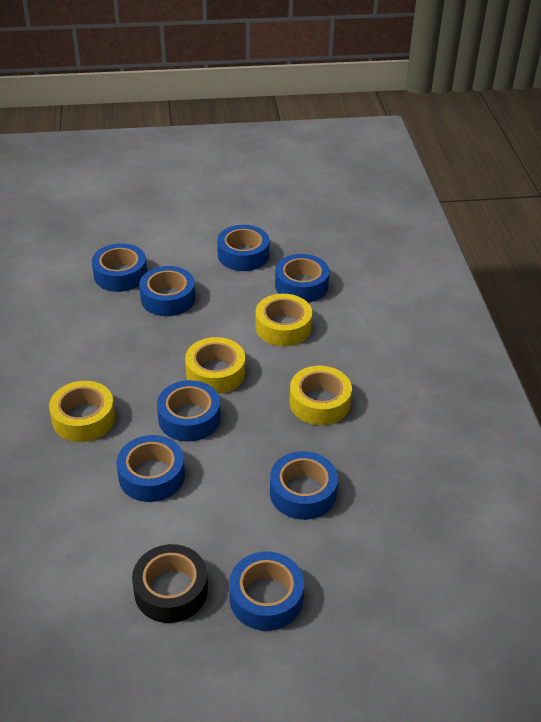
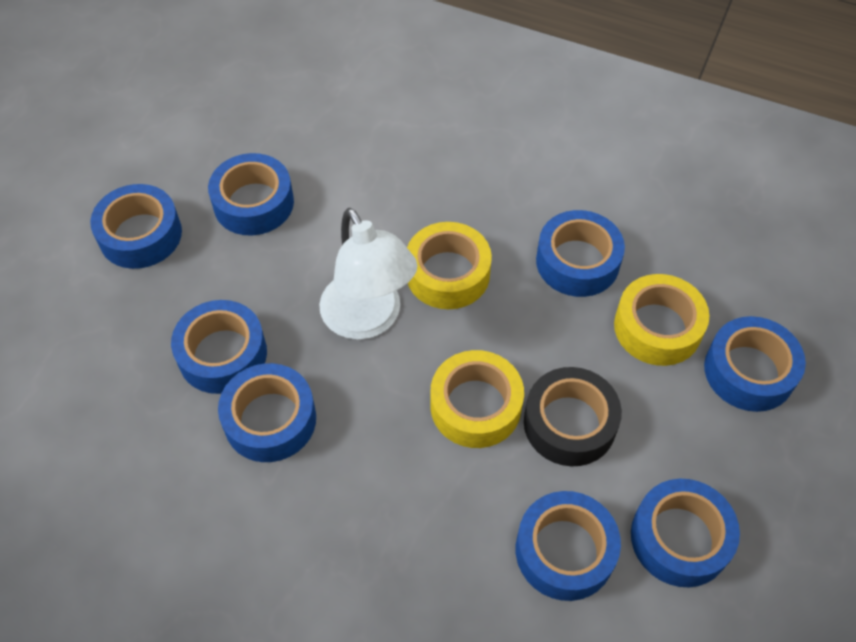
white lamp: 0 -> 1
yellow tape: 4 -> 3

